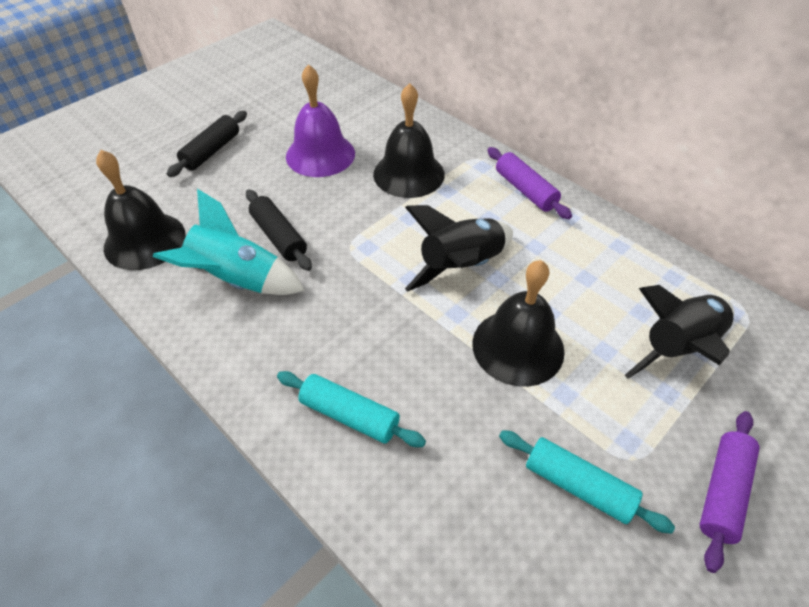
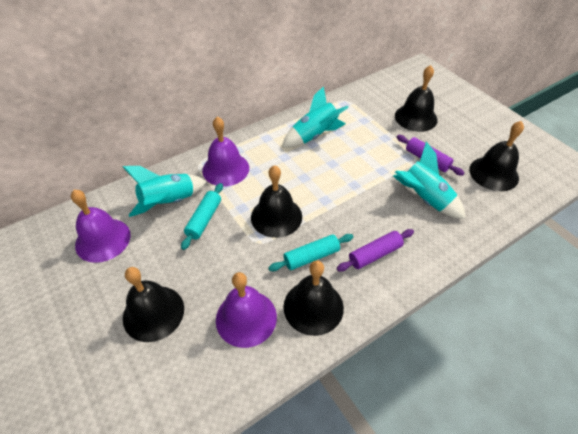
black bell: 3 -> 5
black rocket: 2 -> 0
black rolling pin: 2 -> 0
purple bell: 1 -> 3
turquoise rocket: 1 -> 3

